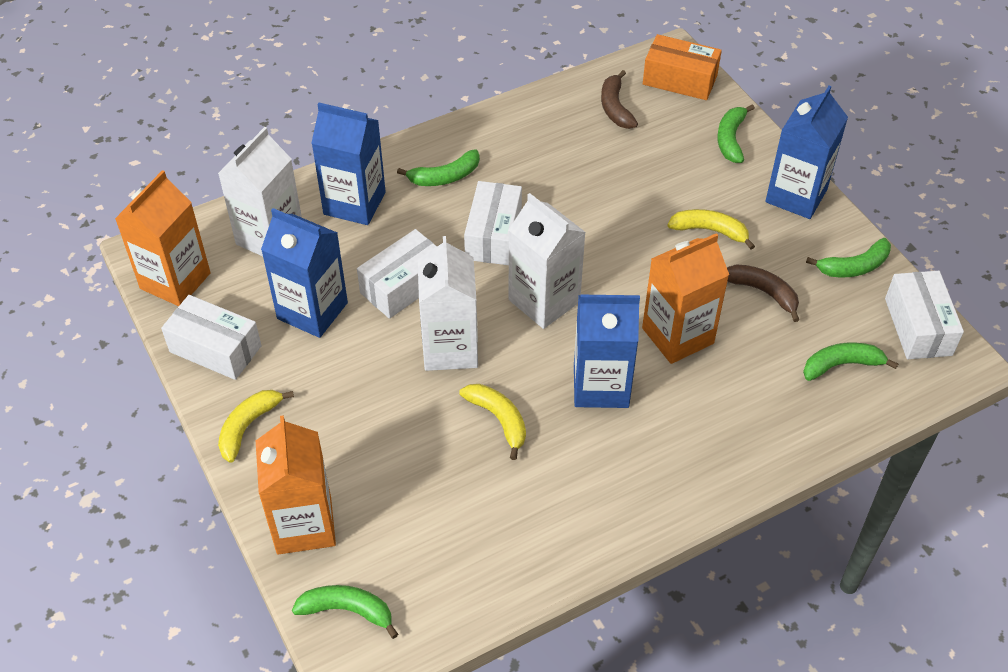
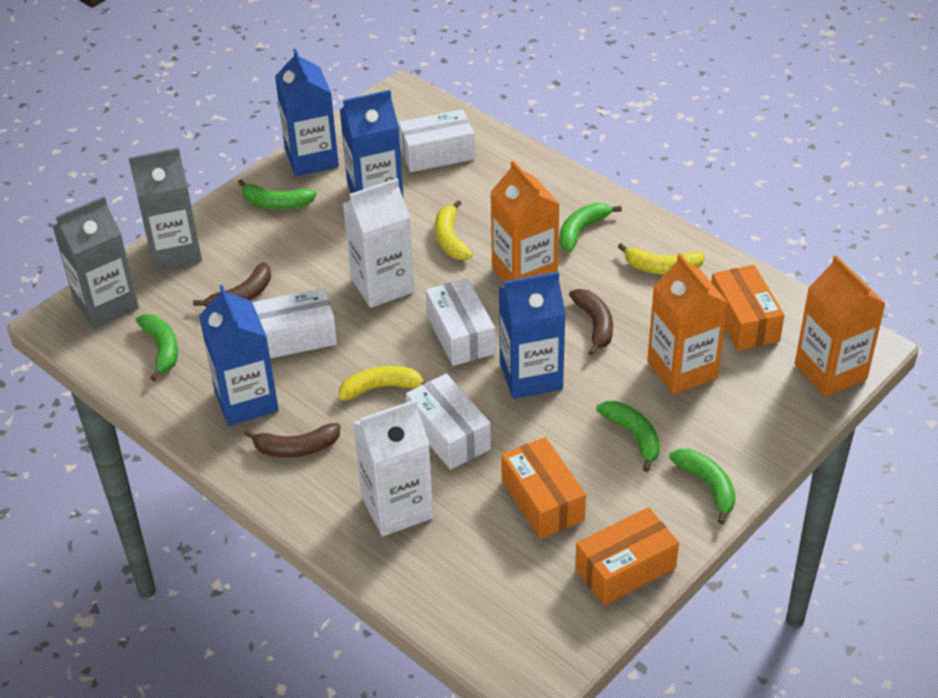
brown banana: 2 -> 3
grey carton: 0 -> 2
orange box: 1 -> 3
white carton: 3 -> 2

